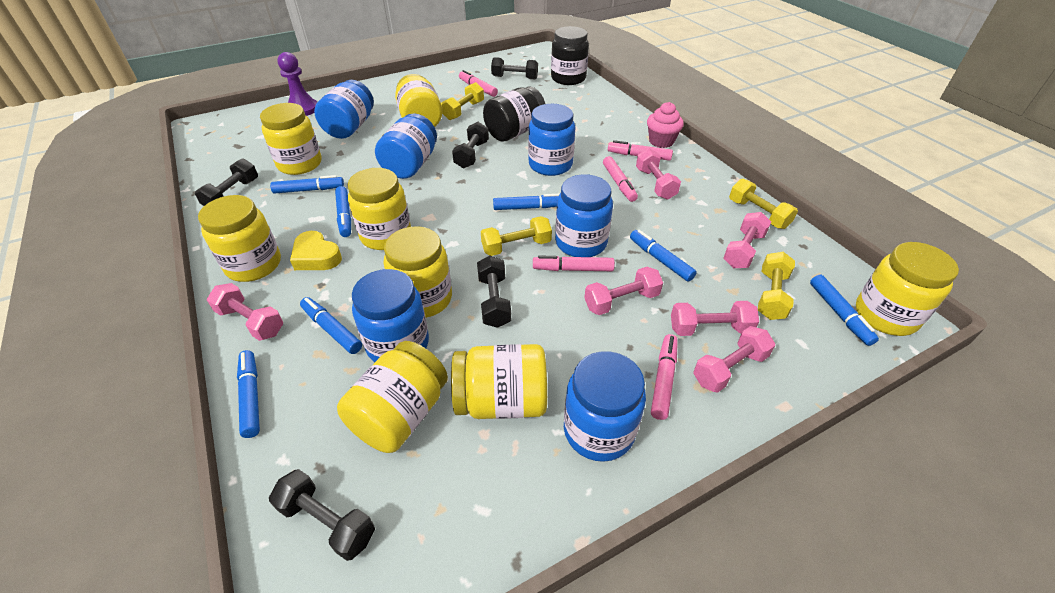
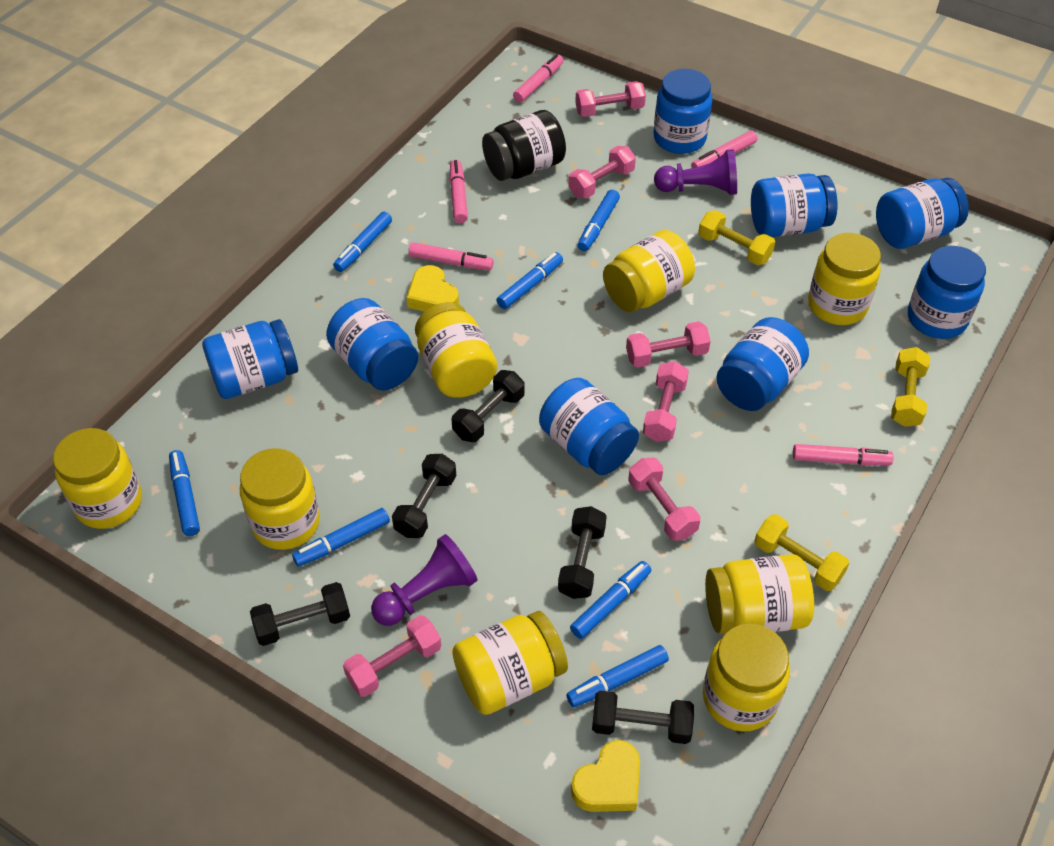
black jar: 2 -> 1
blue jar: 6 -> 8
pink cupcake: 1 -> 0
purple pawn: 1 -> 2
yellow dumbbell: 4 -> 3
yellow heart: 1 -> 2

